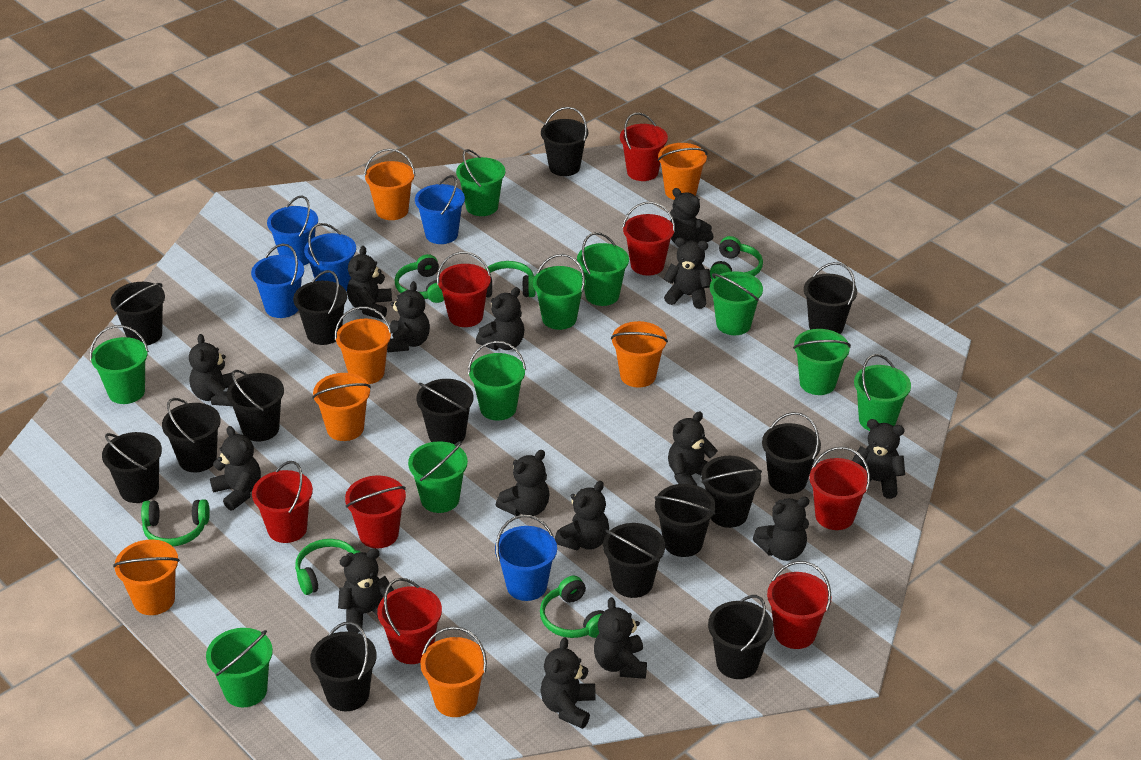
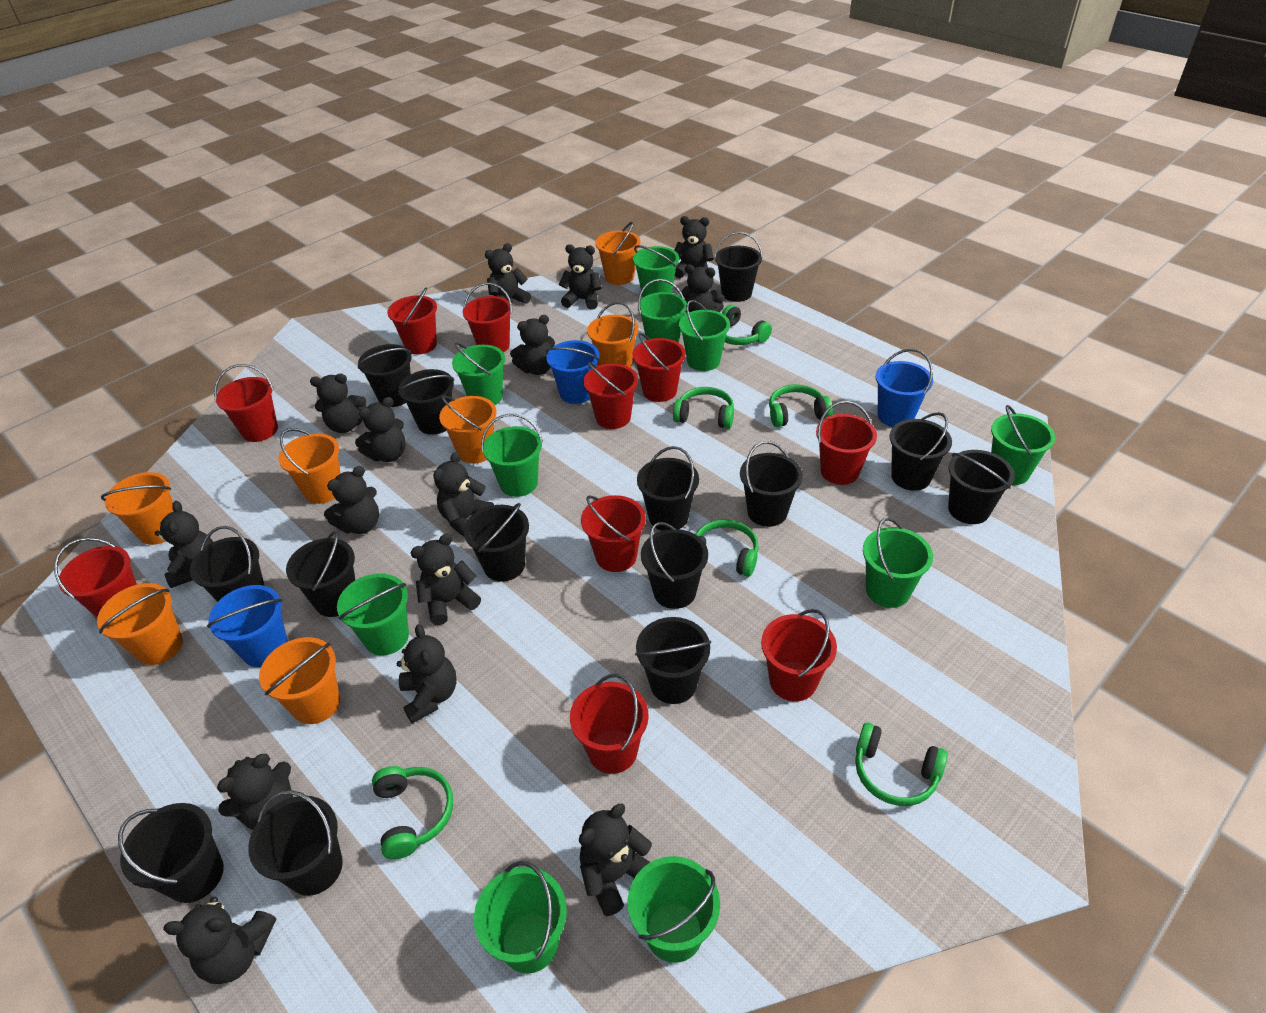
blue bucket: 5 -> 3
red bucket: 8 -> 10

